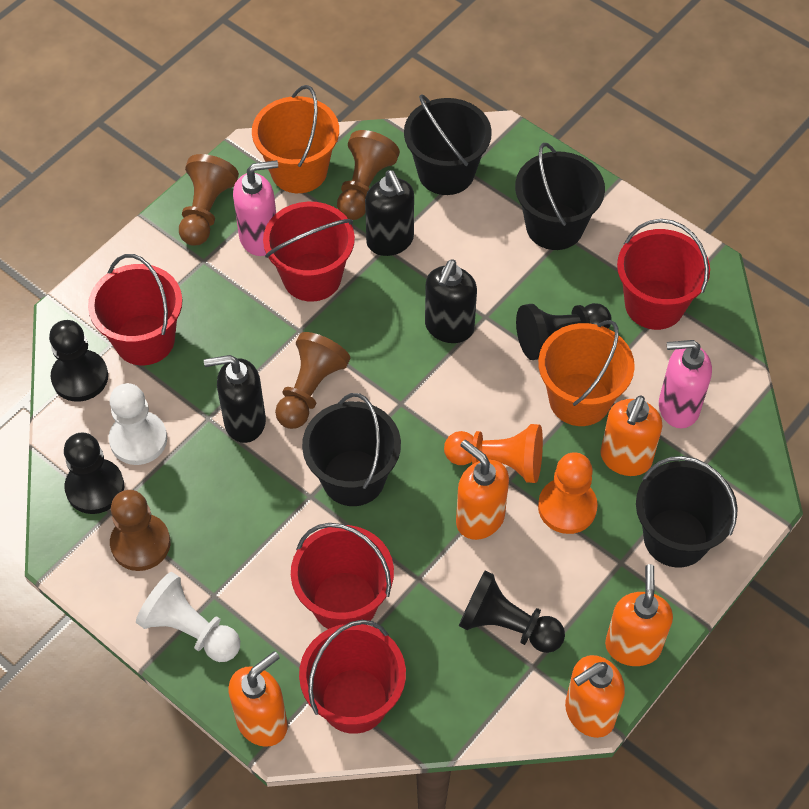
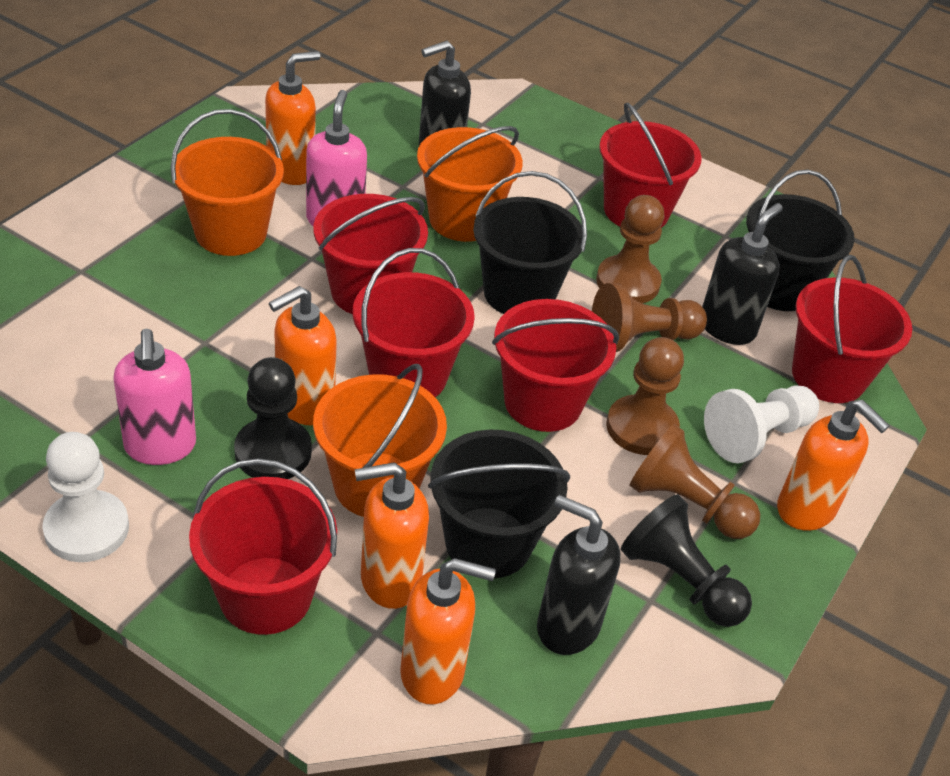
black bucket: 4 -> 3
black pawn: 4 -> 2
orange bucket: 2 -> 3
orange pawn: 2 -> 0
red bucket: 5 -> 6

